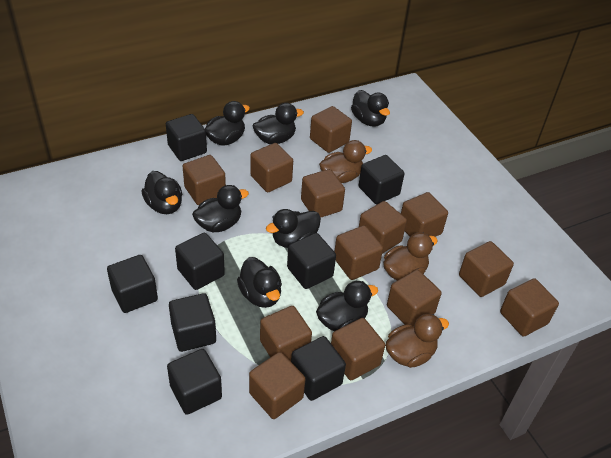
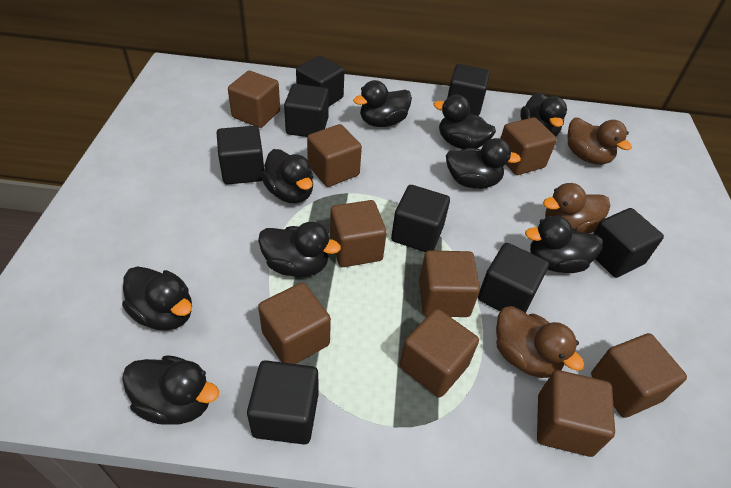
black duck: 8 -> 9
brown cube: 13 -> 9

